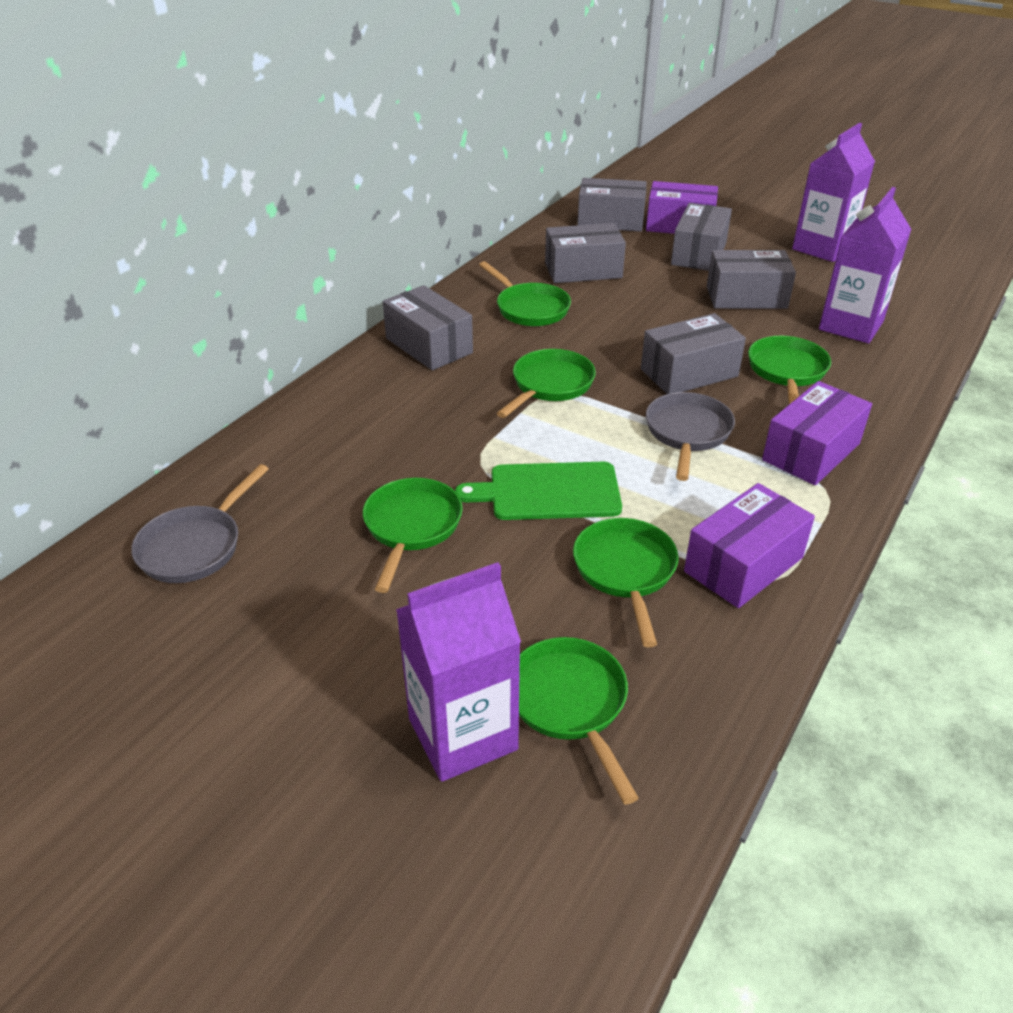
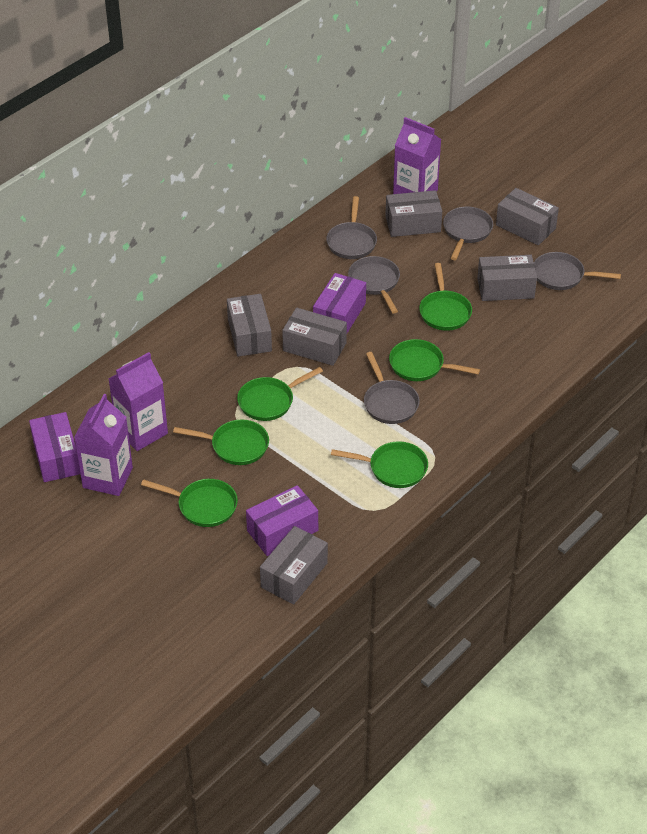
green cutting board: 1 -> 0
grey pan: 2 -> 5

